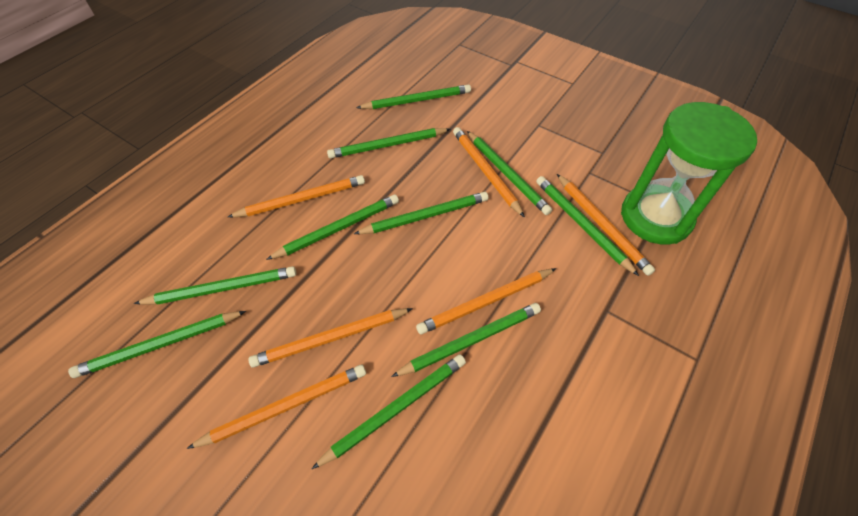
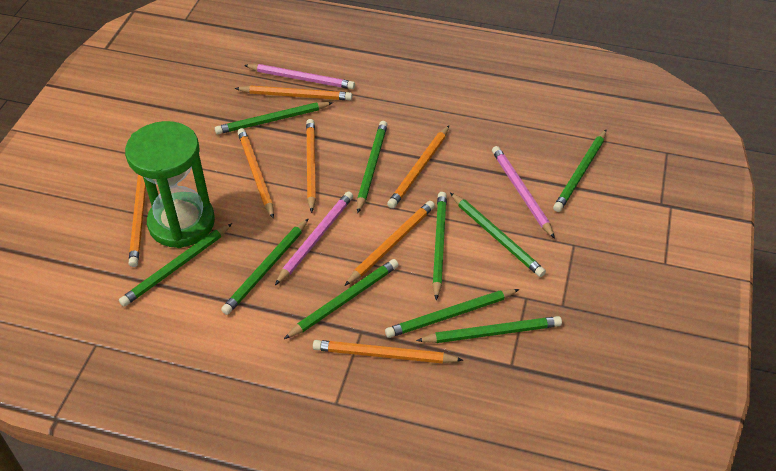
orange pencil: 6 -> 7
pink pencil: 0 -> 3

